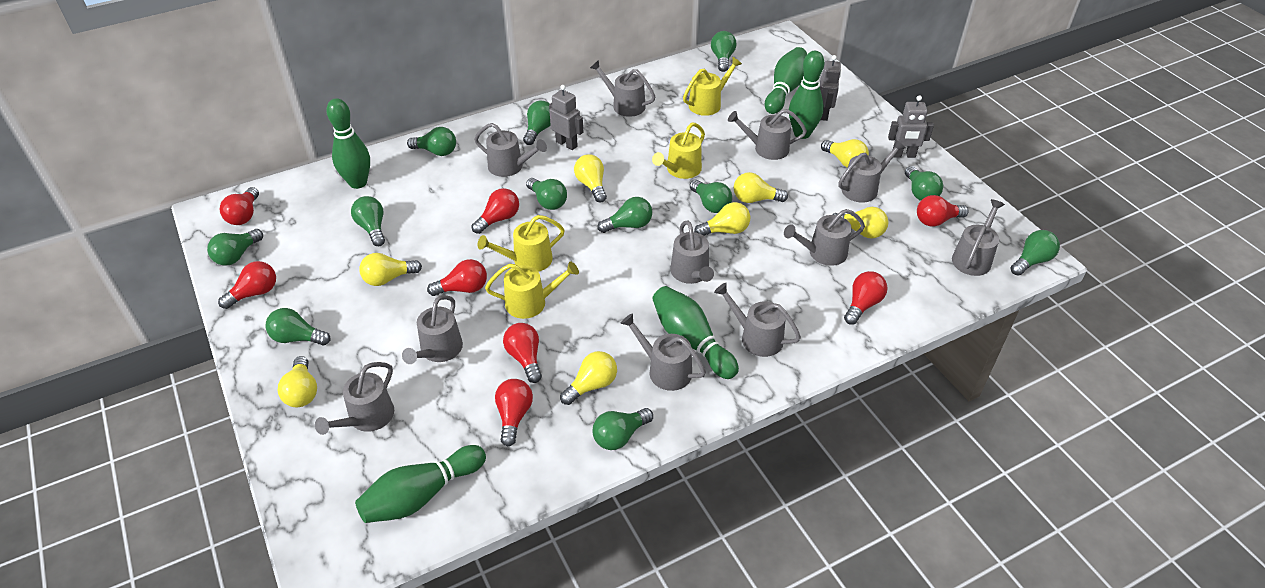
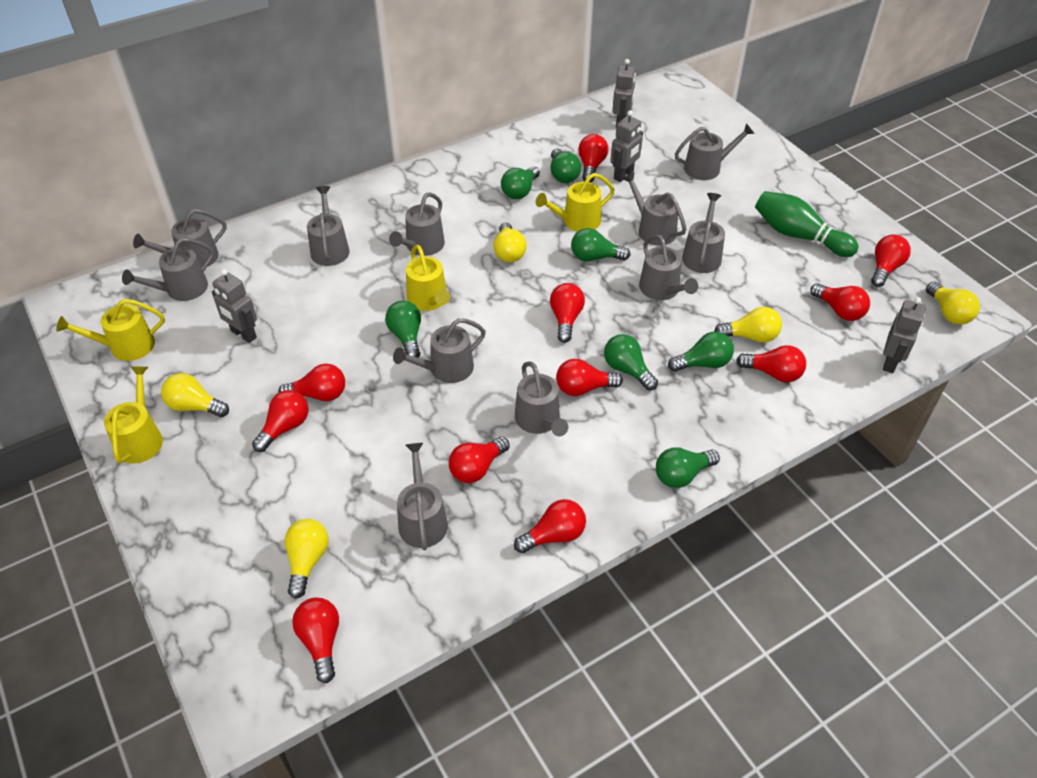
green bowling pin: 5 -> 1
green light bulb: 12 -> 7
grey robot: 3 -> 4
red light bulb: 8 -> 11
yellow light bulb: 8 -> 5

